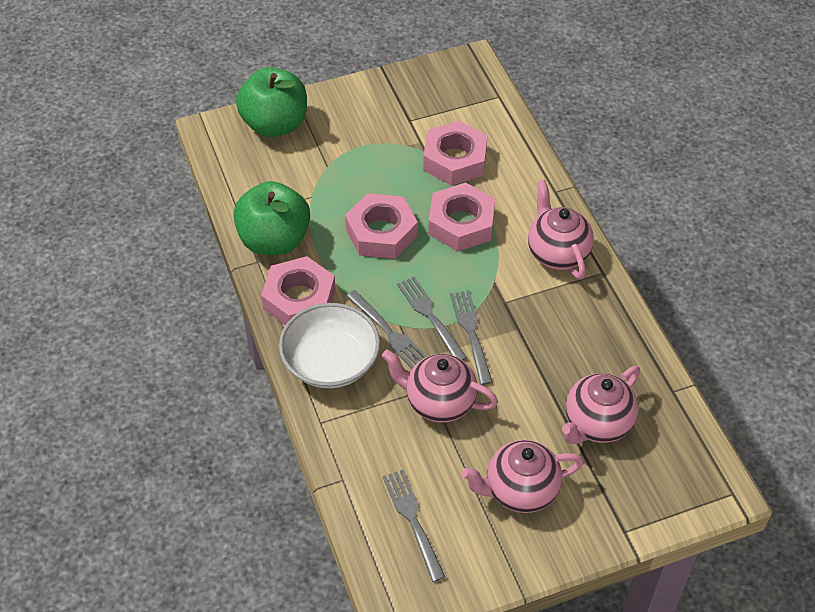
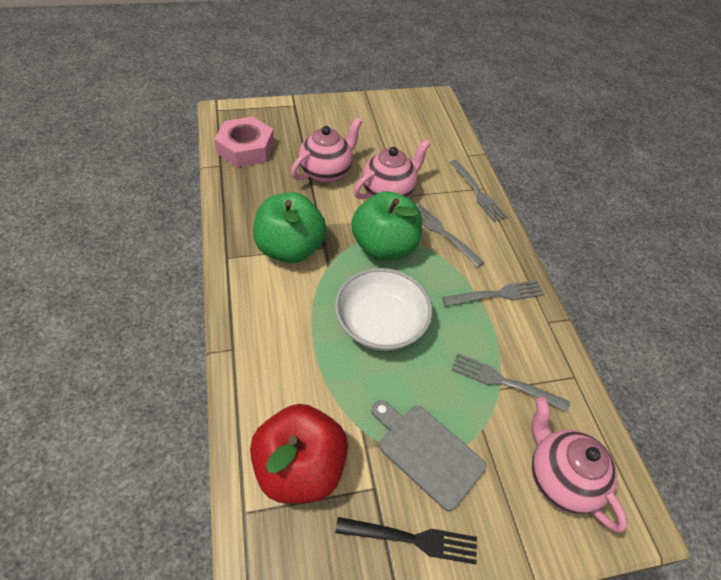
black fork: 0 -> 1
grey cutting board: 0 -> 1
pink nut: 4 -> 1
pink teapot: 4 -> 3
red apple: 0 -> 1

